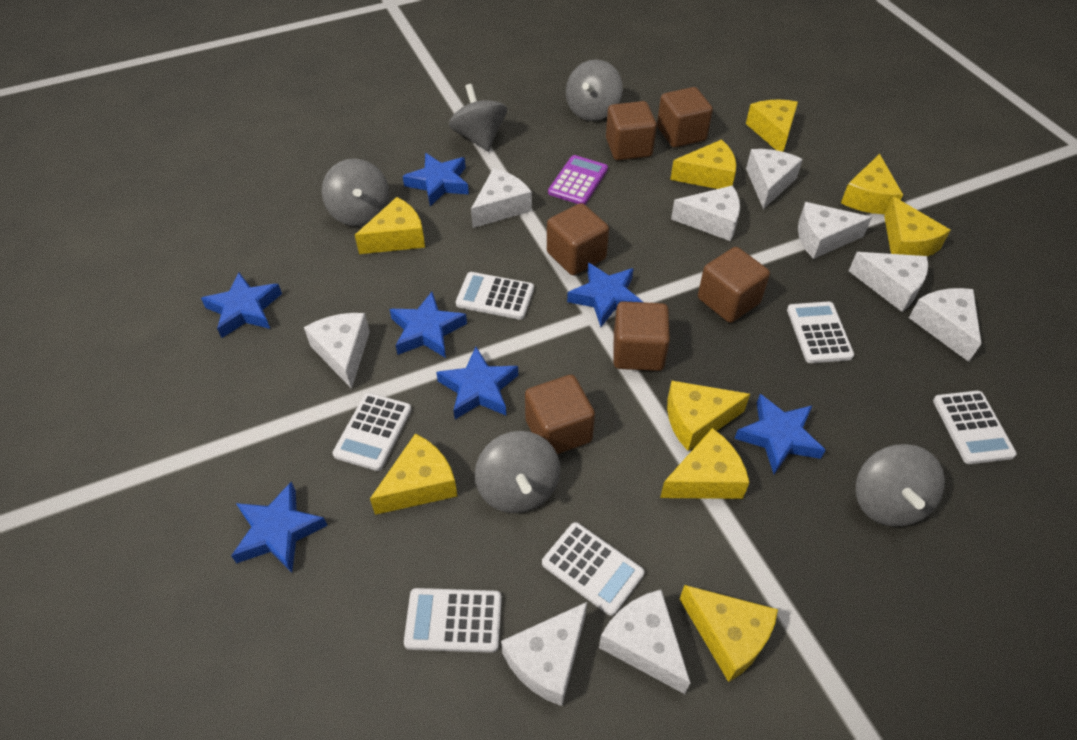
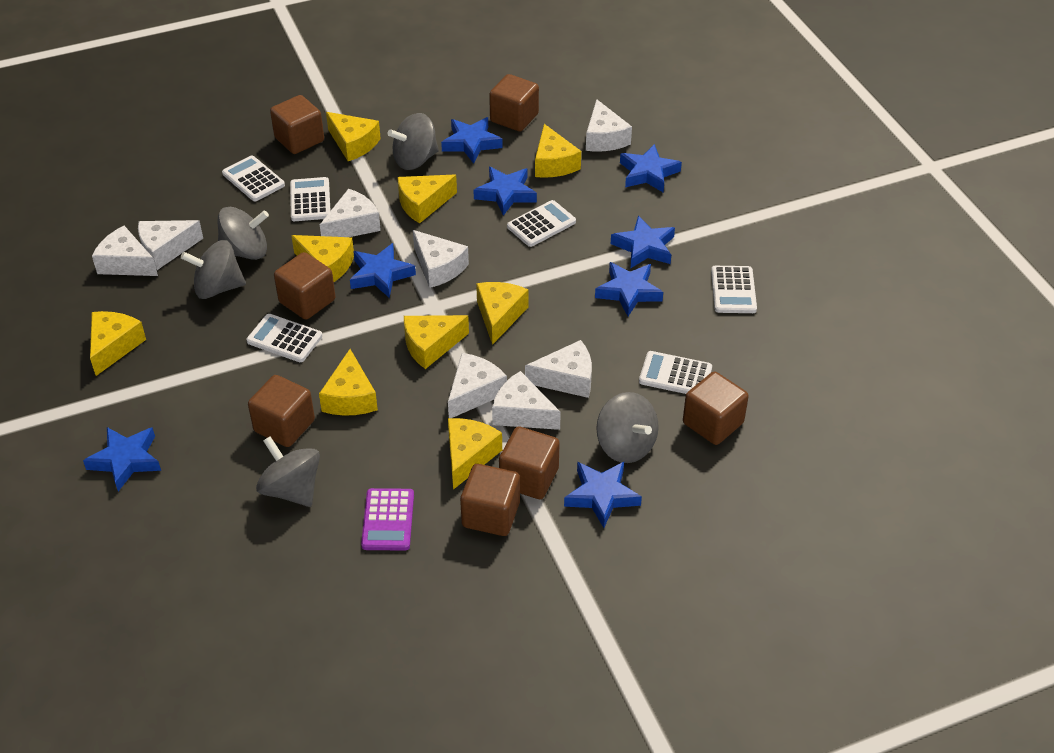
blue star: 7 -> 8
brown cube: 6 -> 7
white cheese: 9 -> 8

